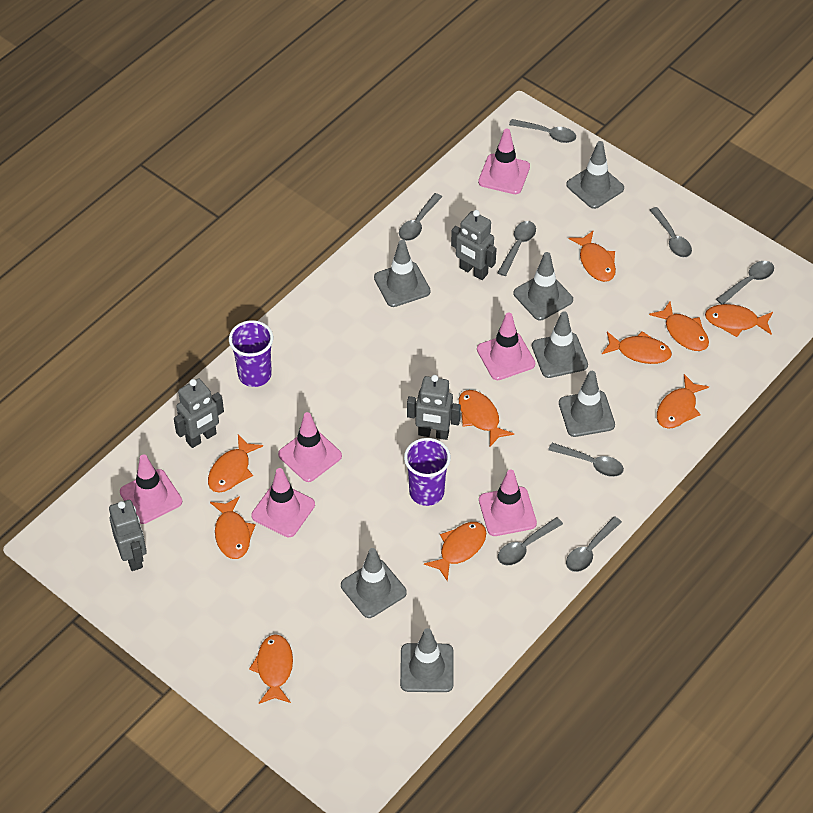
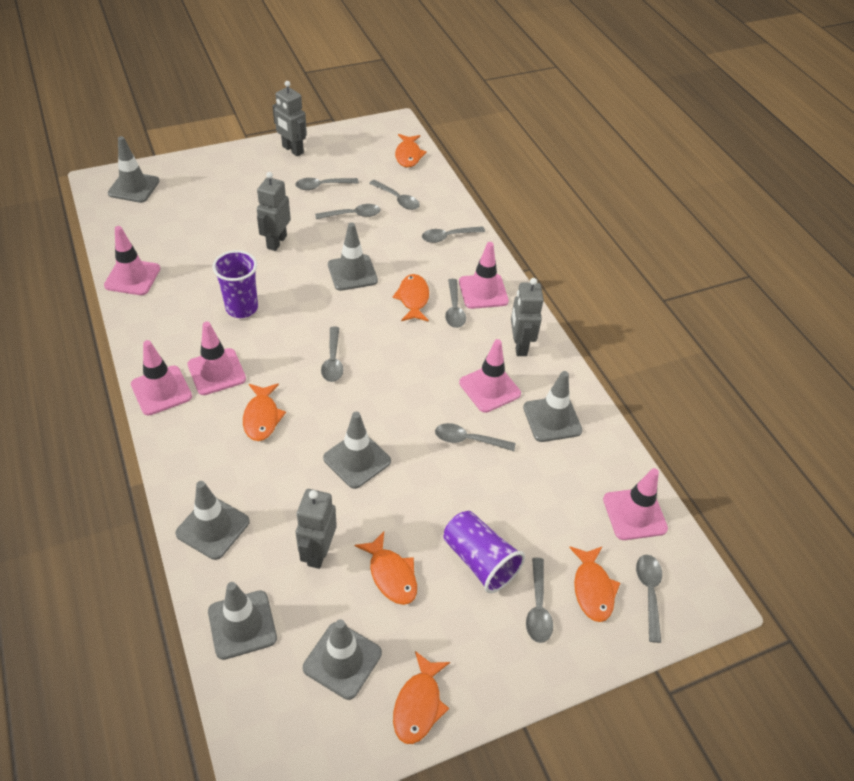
grey spoon: 8 -> 9
orange fish: 10 -> 6

